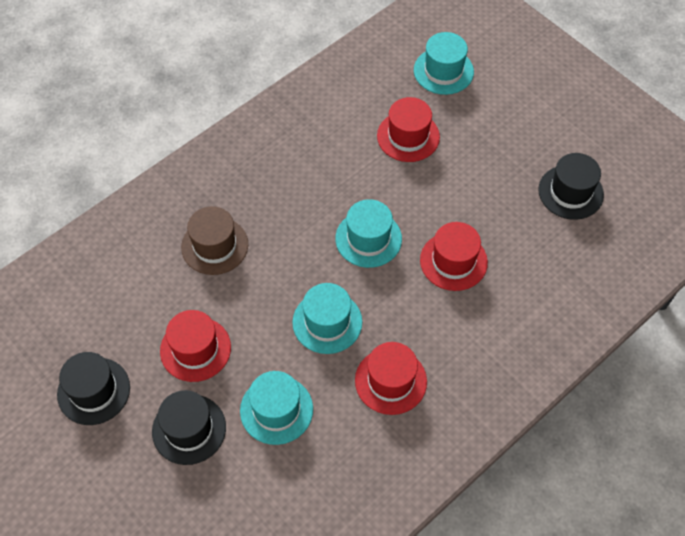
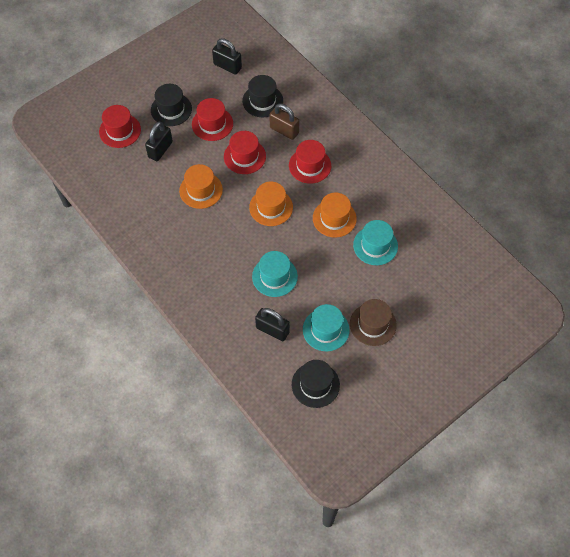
black padlock: 0 -> 3
brown padlock: 0 -> 1
orange hat: 0 -> 3
turquoise hat: 4 -> 3

